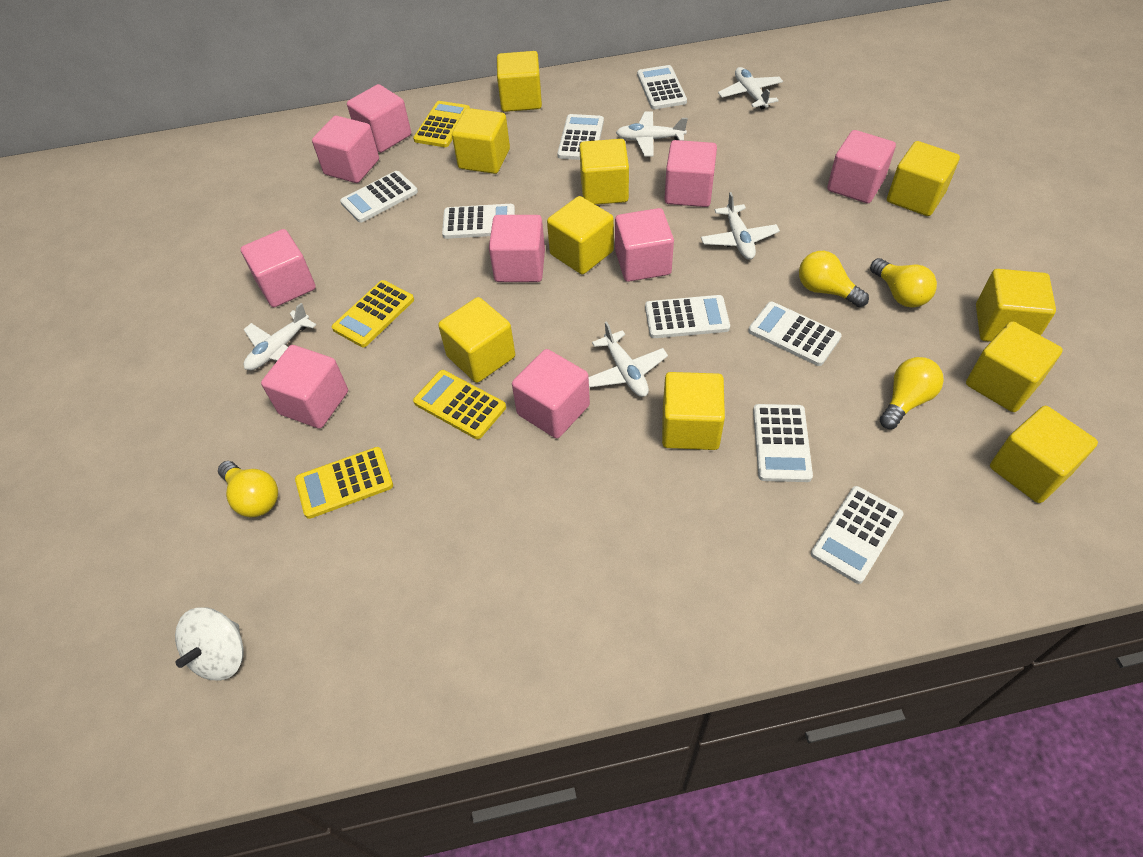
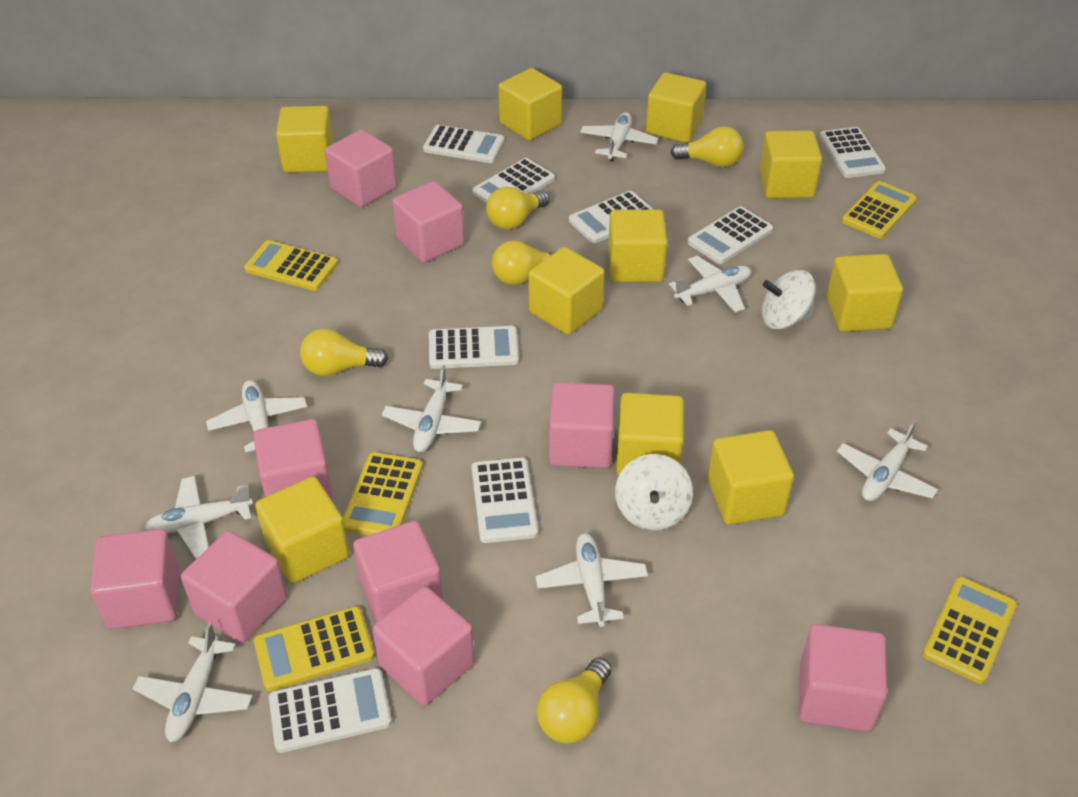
white plane: 5 -> 8
white spinning top: 1 -> 2
yellow calculator: 4 -> 5
yellow light bulb: 4 -> 5

